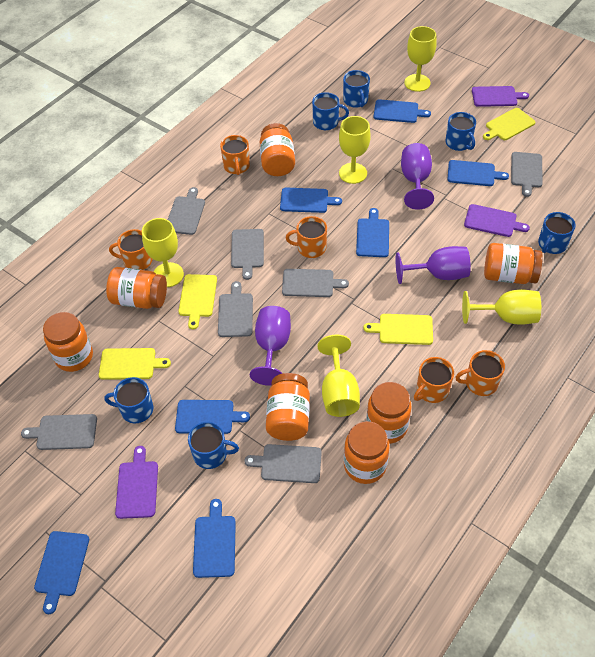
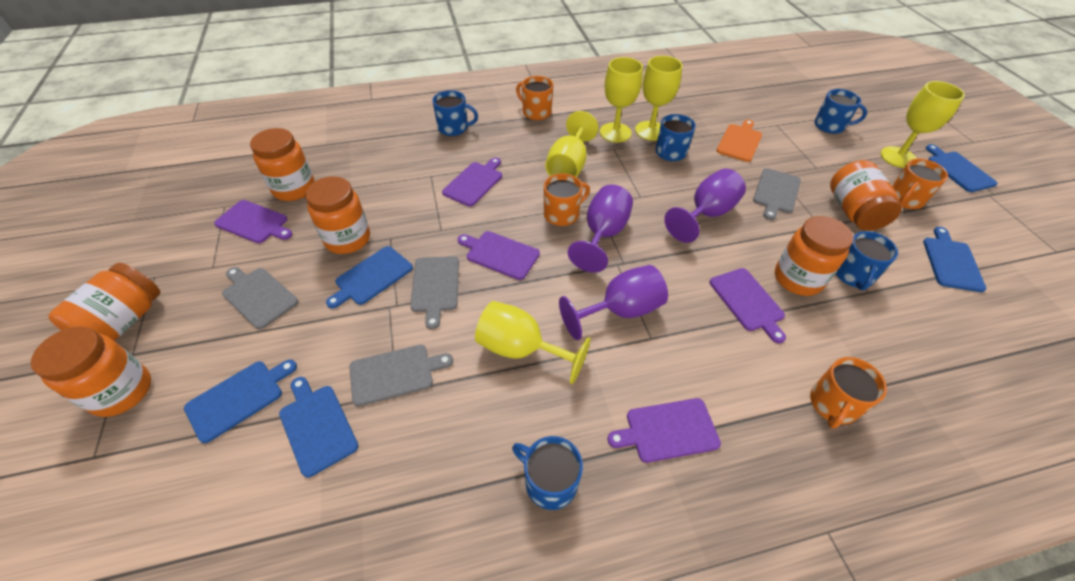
blue cutting board: 7 -> 5
blue mug: 6 -> 5
grey cutting board: 7 -> 4
orange cutting board: 0 -> 1
orange jar: 7 -> 6
orange mug: 5 -> 4
purple cutting board: 3 -> 5
yellow cutting board: 4 -> 0

